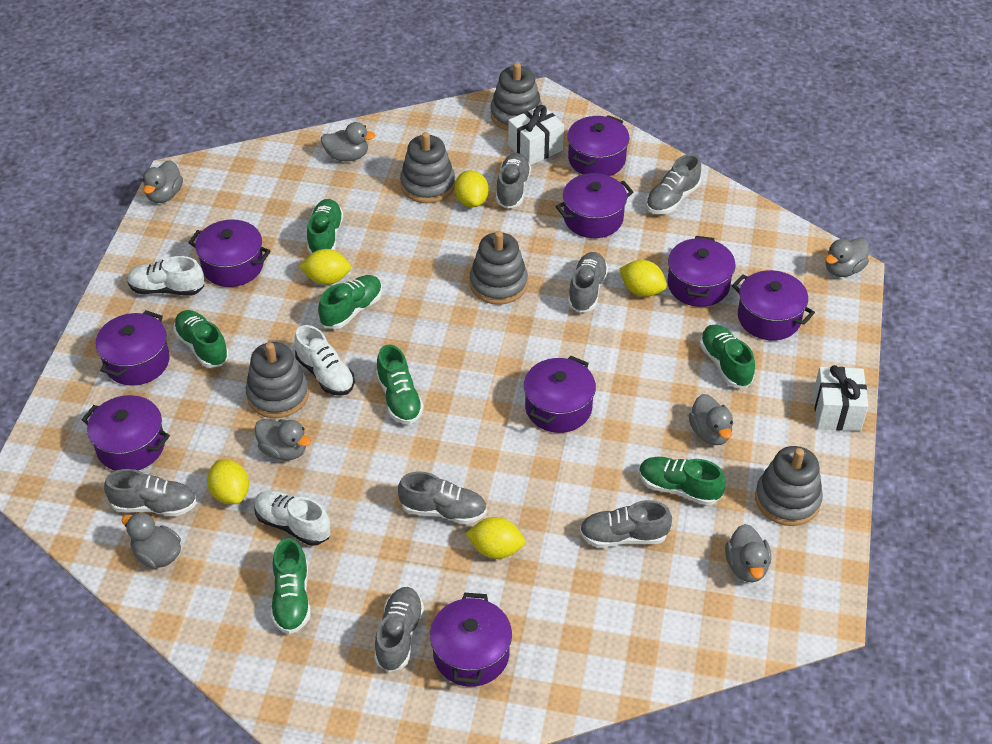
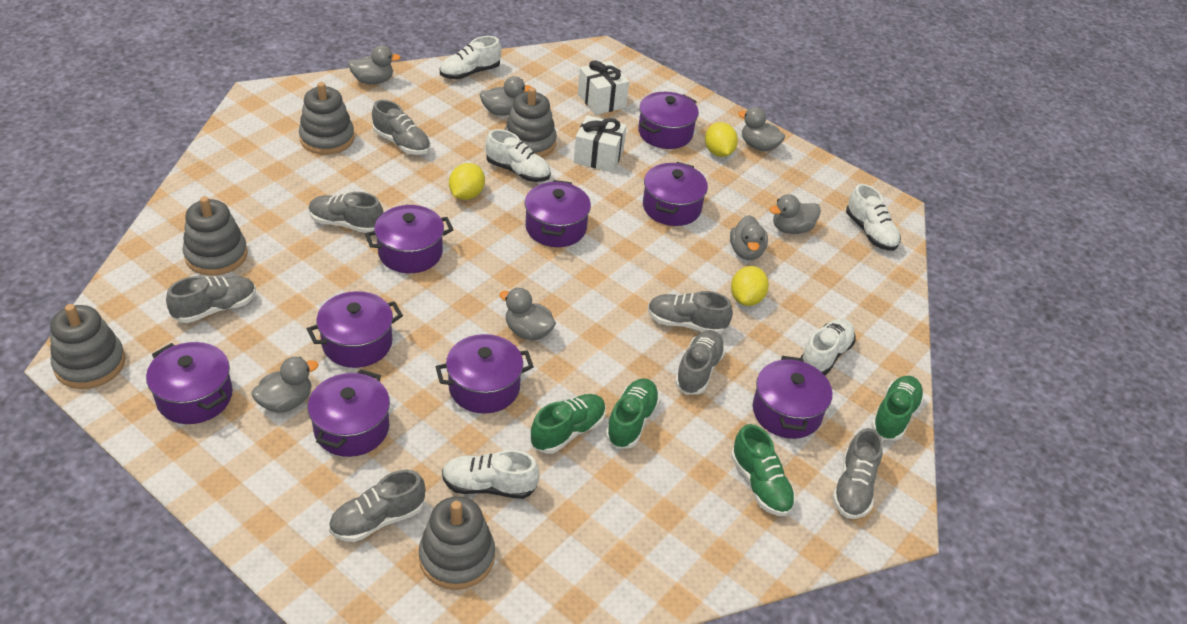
green shoe: 7 -> 4
white shoe: 3 -> 5
yellow lemon: 5 -> 3

